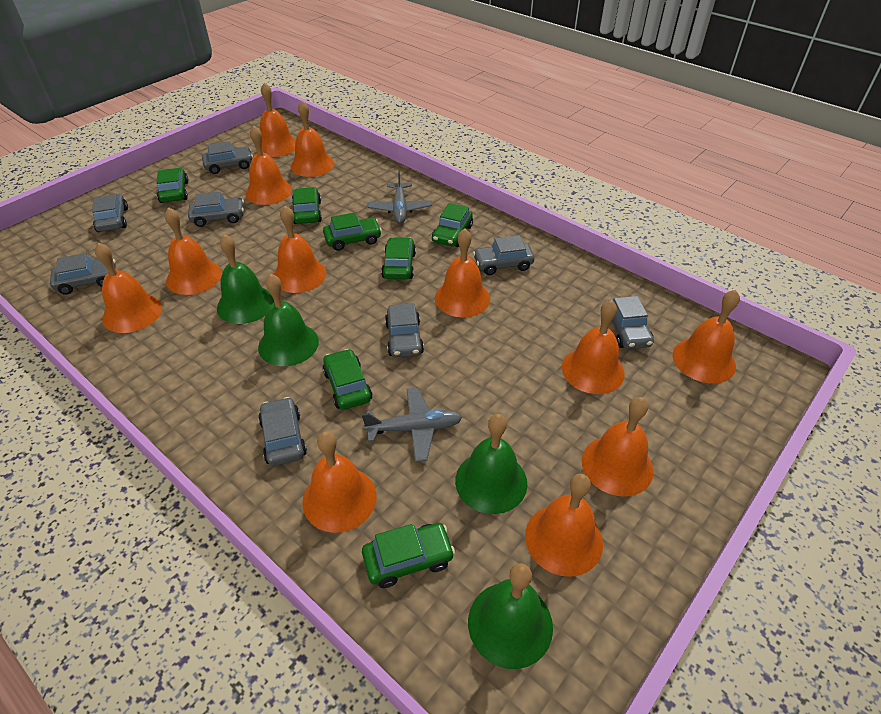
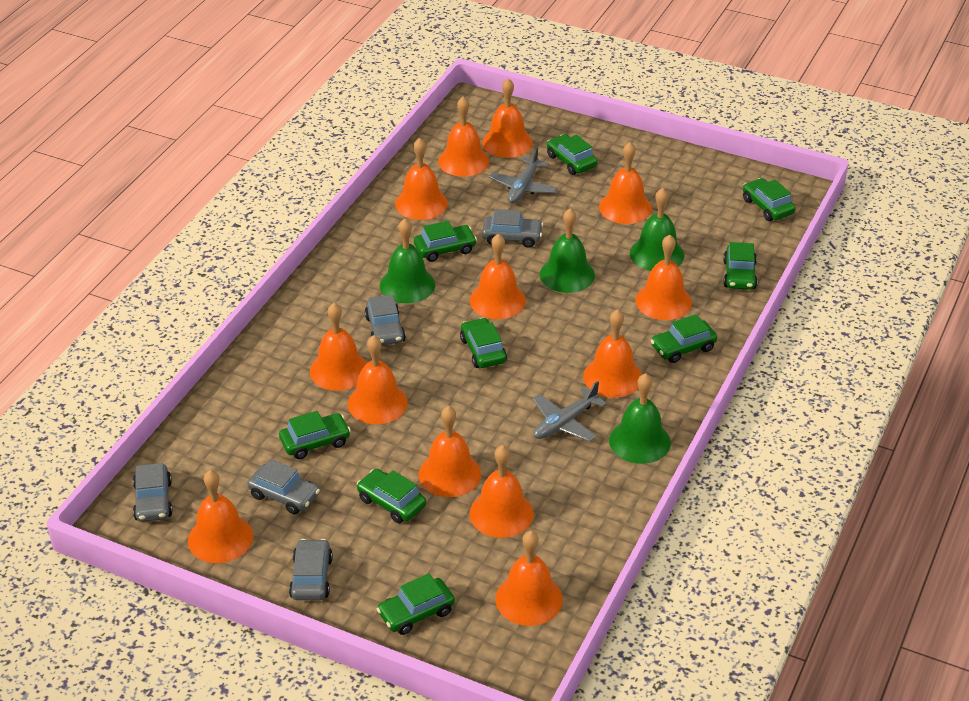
green car: 7 -> 9
grey car: 8 -> 5
orange bell: 12 -> 13

